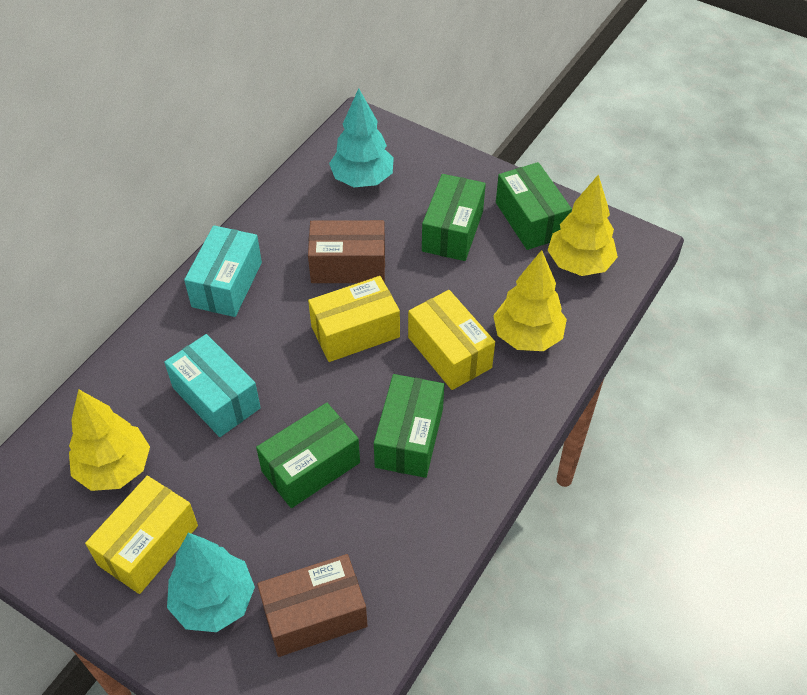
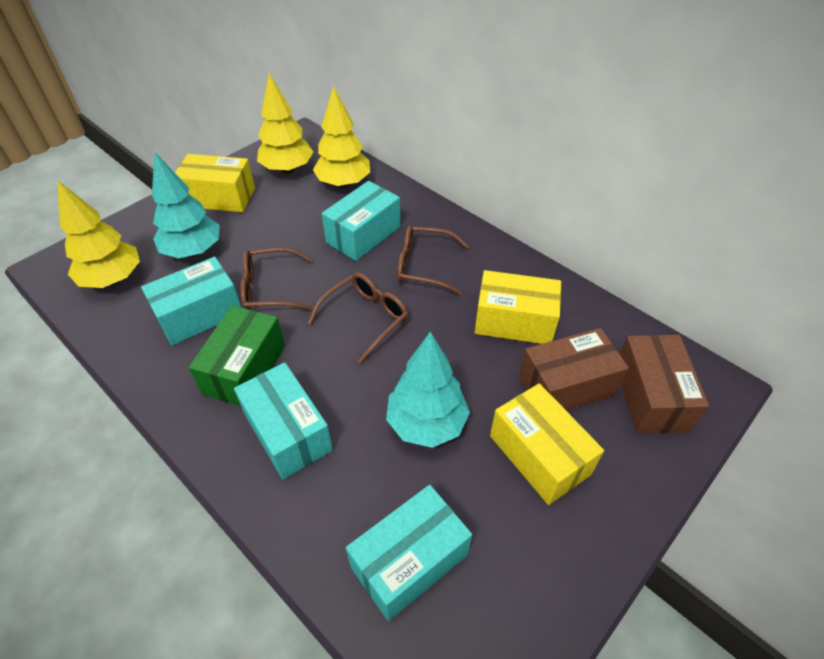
brown glasses: 0 -> 3
green box: 4 -> 1
turquoise box: 2 -> 4

